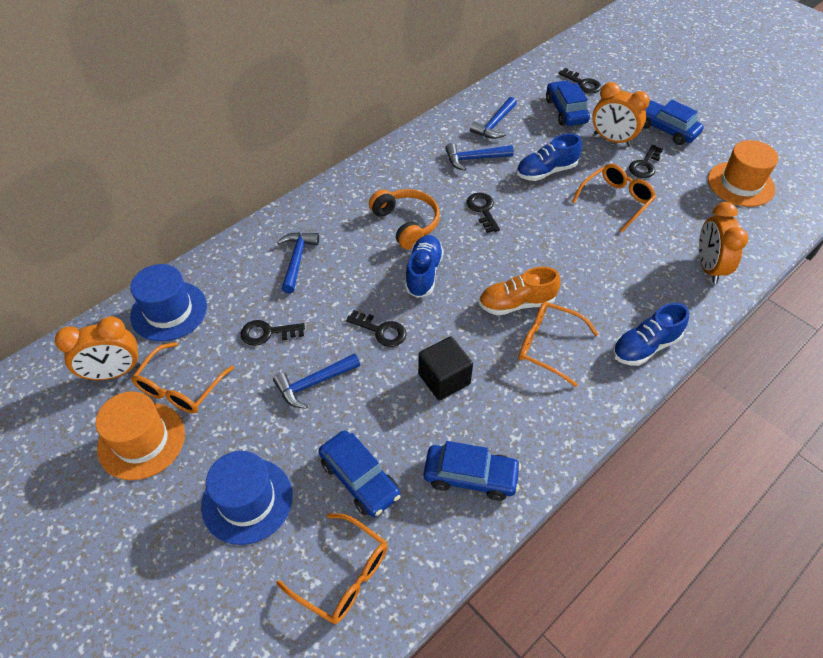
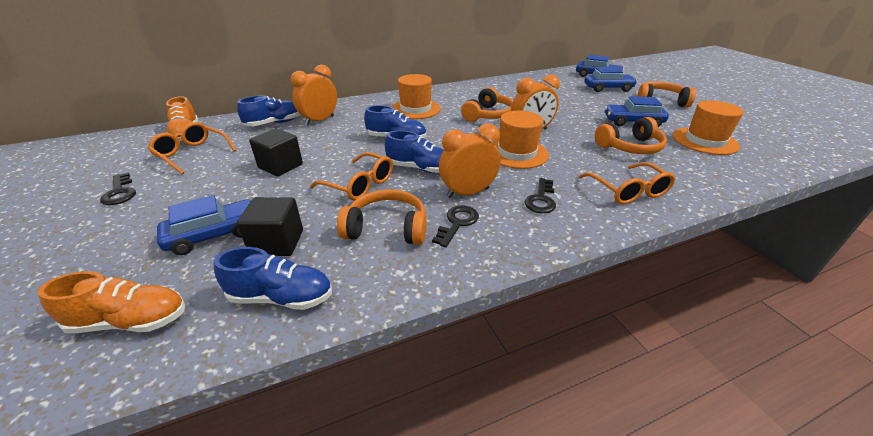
black cube: 1 -> 2
black key: 5 -> 3
blue hammer: 4 -> 0
blue hat: 2 -> 0
blue shoe: 3 -> 4
orange glasses: 4 -> 3
orange hat: 2 -> 3
orange headphones: 1 -> 4
orange shoe: 1 -> 2

